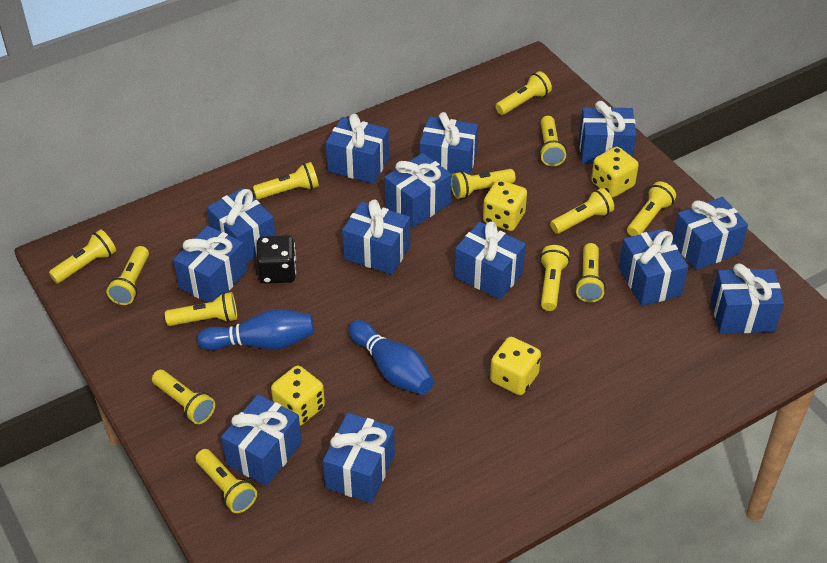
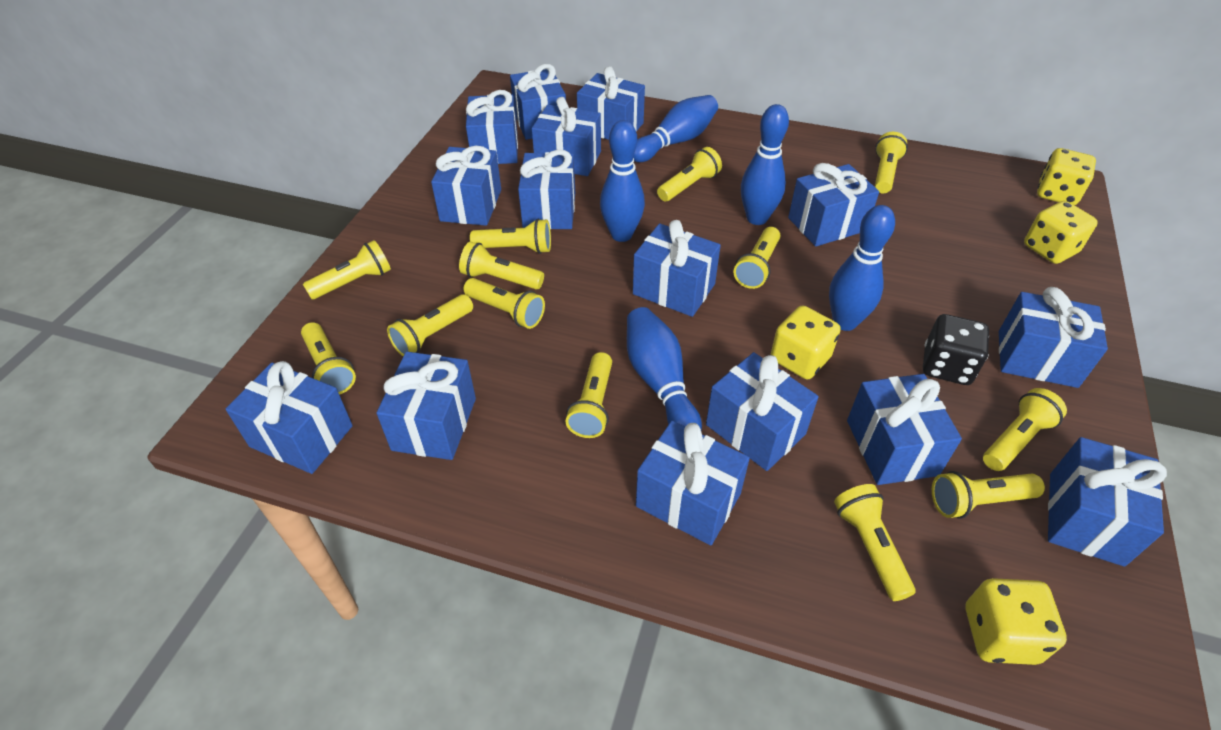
blue bowling pin: 2 -> 5
blue gift: 13 -> 15

